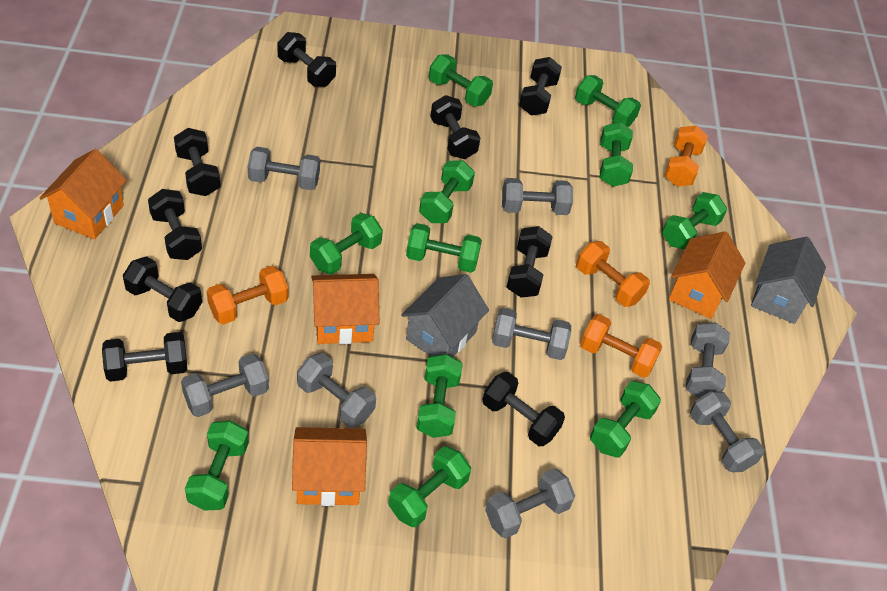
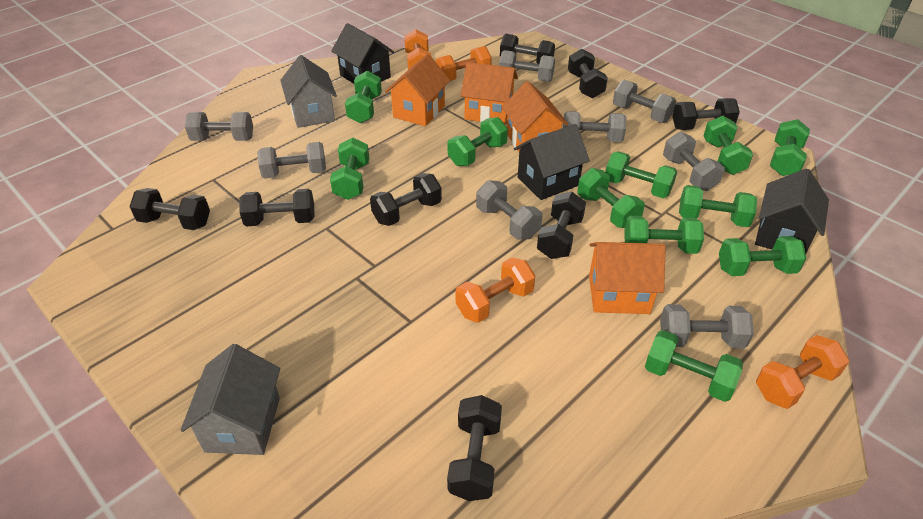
black dumbbell: 9 -> 8
black house: 0 -> 3

